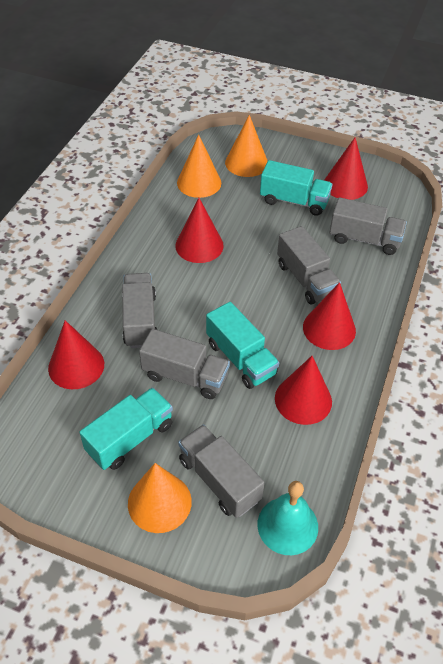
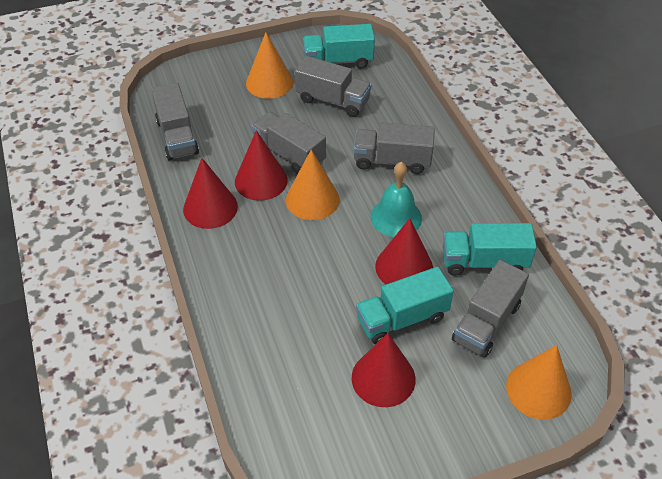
red cone: 5 -> 4

